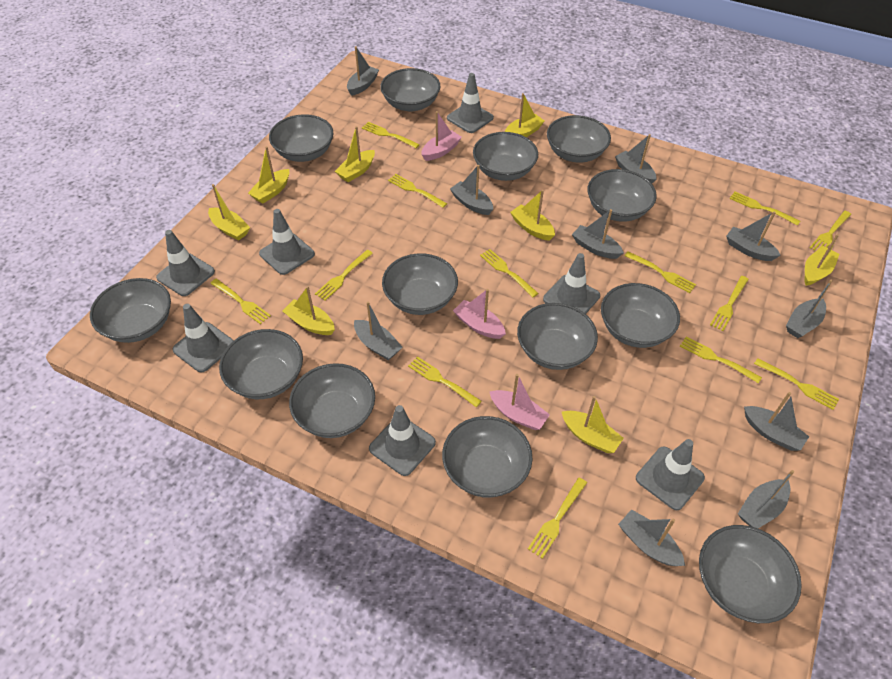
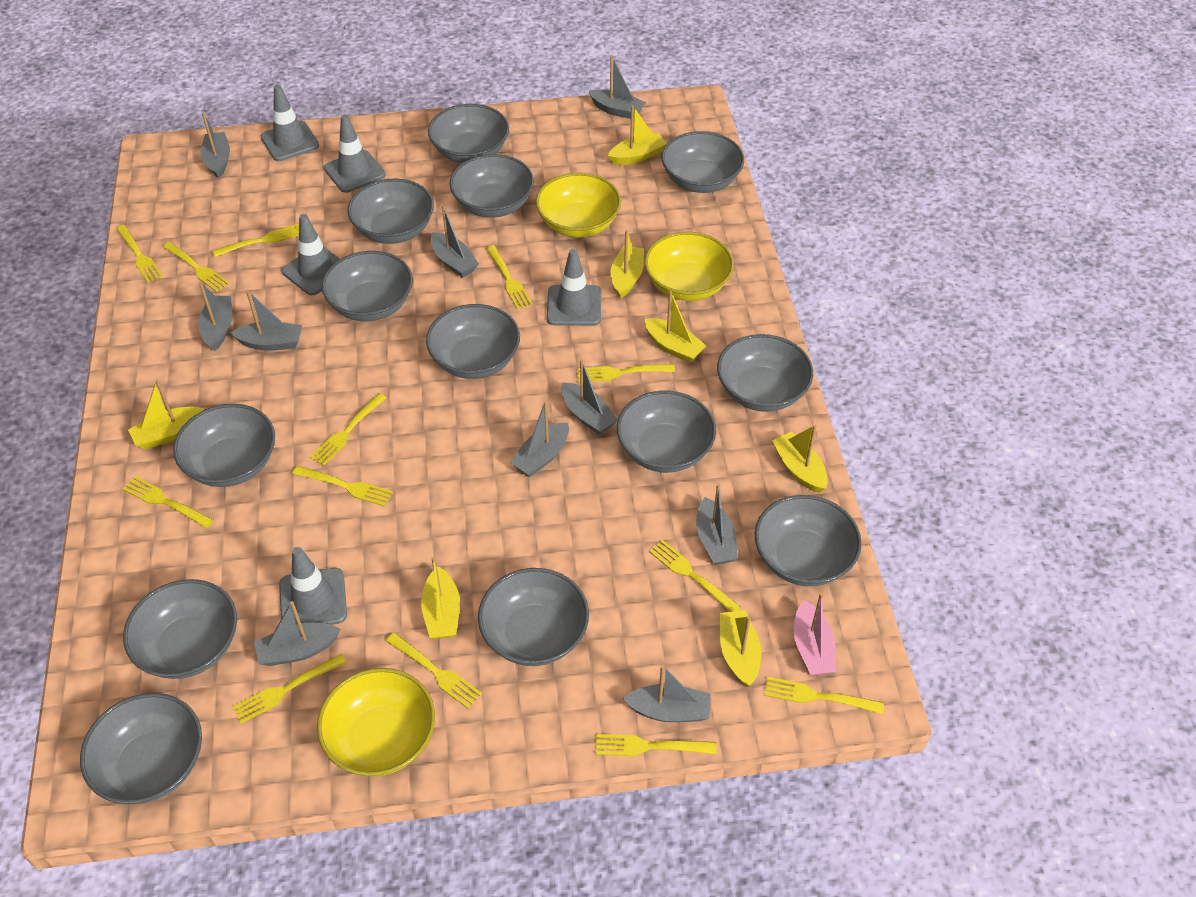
grey traffic cone: 7 -> 5
pink boat: 3 -> 1
yellow boat: 8 -> 7
yellow bowl: 0 -> 3

